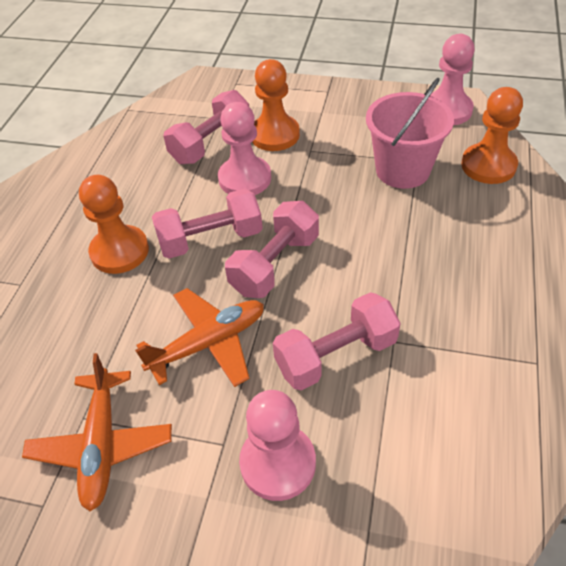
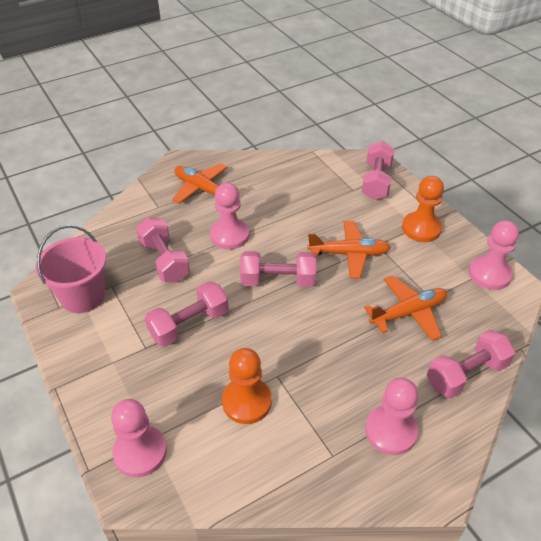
orange pawn: 3 -> 2
orange plane: 2 -> 3
pink dumbbell: 4 -> 5
pink pawn: 3 -> 4

